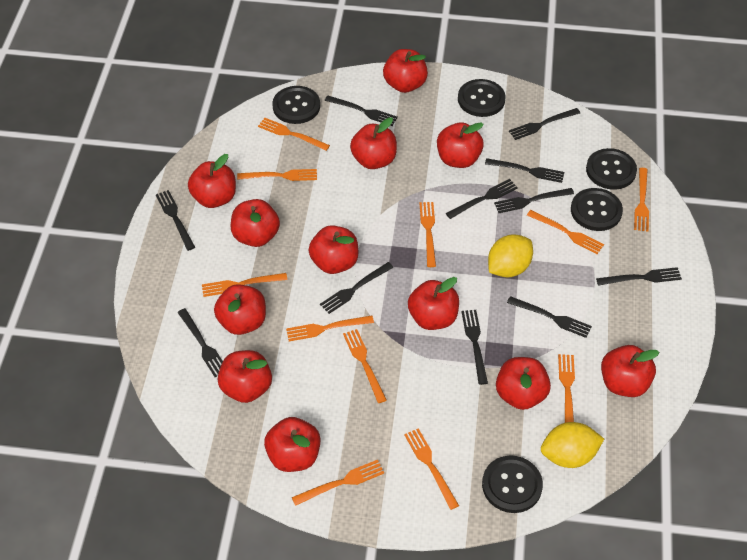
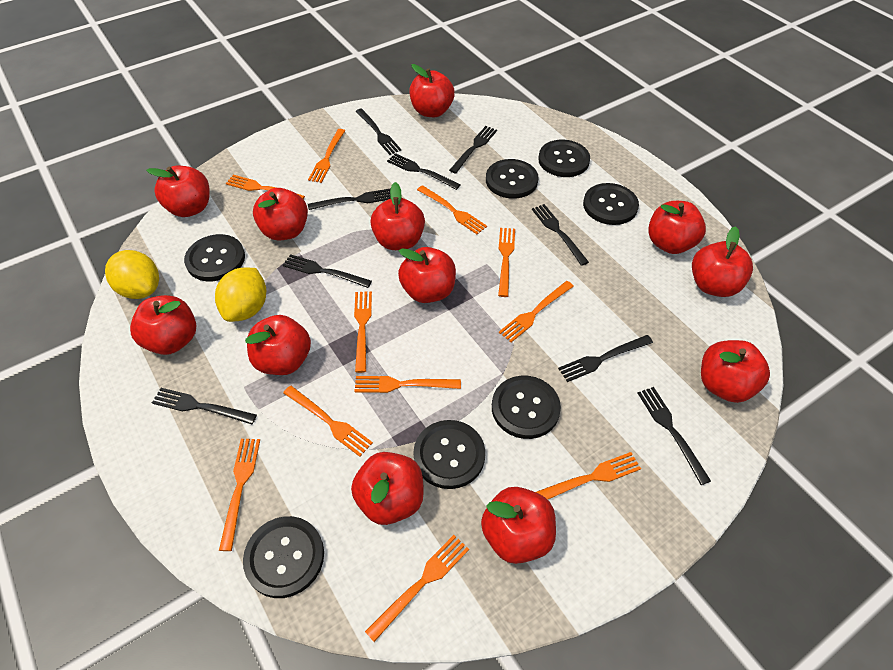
black button: 5 -> 7
black fork: 11 -> 9

